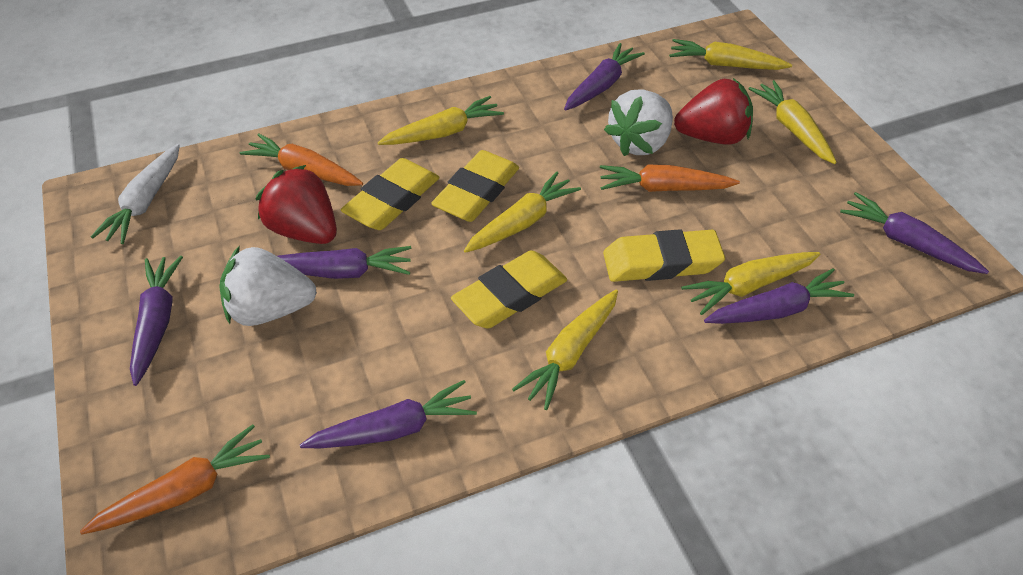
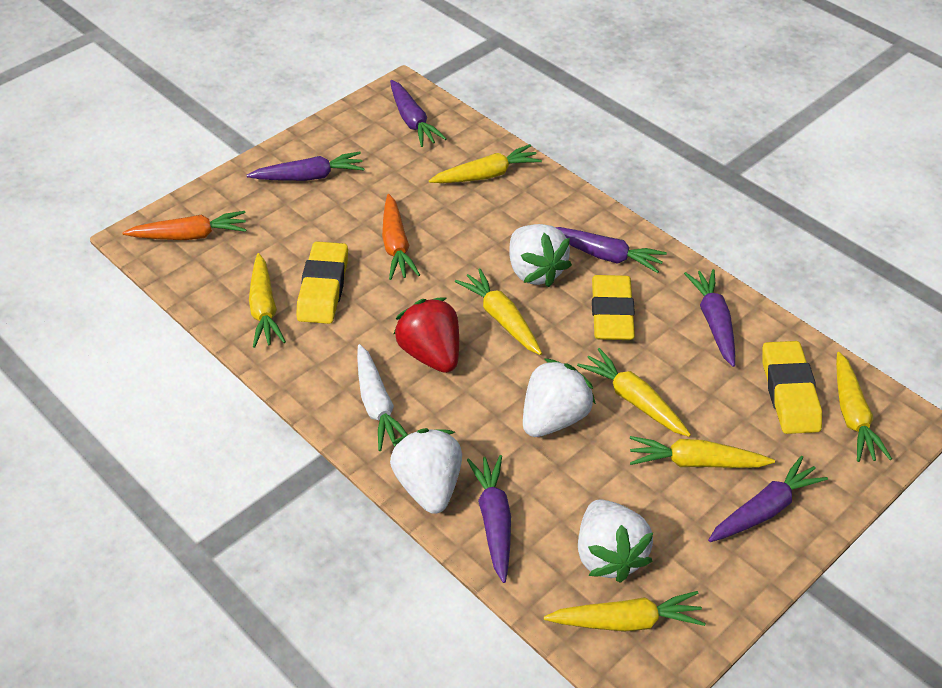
orange carrot: 3 -> 2
red strawberry: 2 -> 1
white strawberry: 2 -> 4
yellow carrot: 6 -> 7
yellow eraser: 4 -> 3

